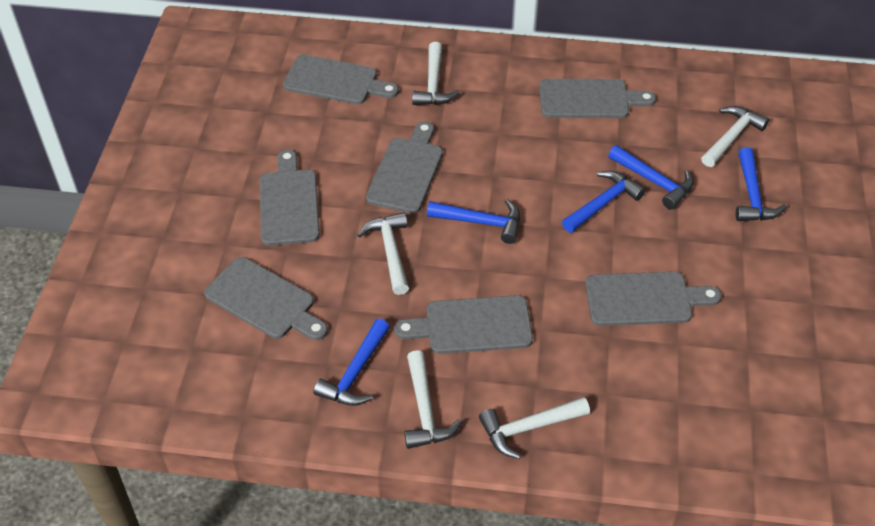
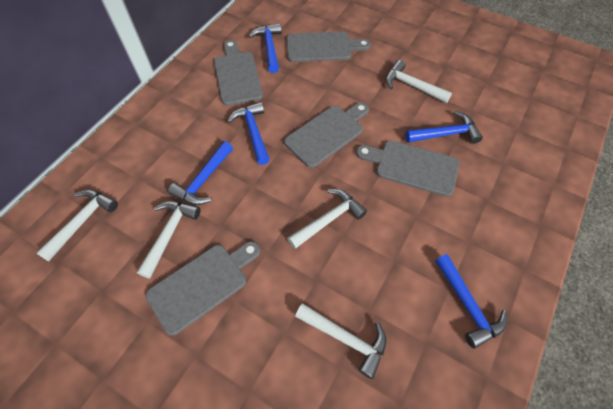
grey cutting board: 7 -> 5

